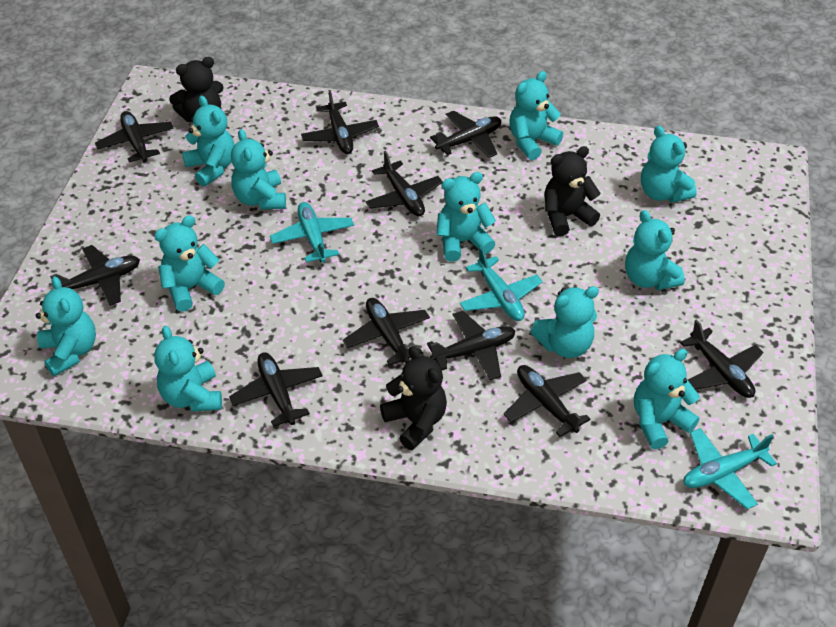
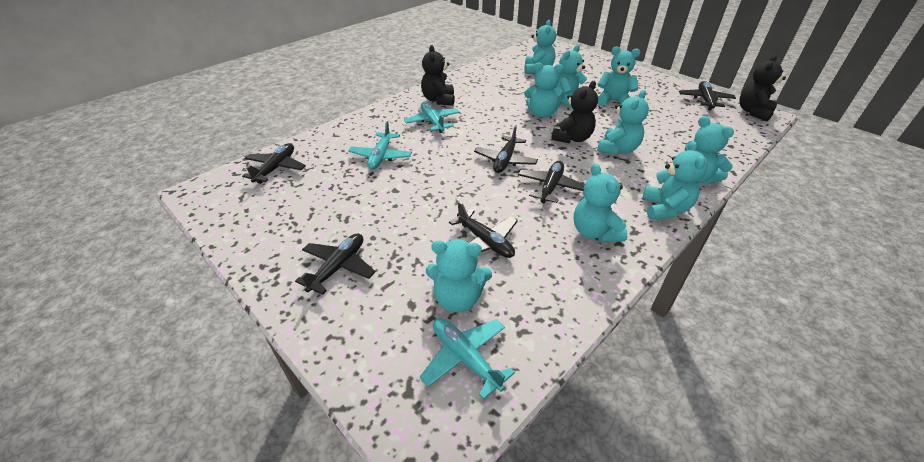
black plane: 10 -> 6
turquoise teddy bear: 11 -> 9

